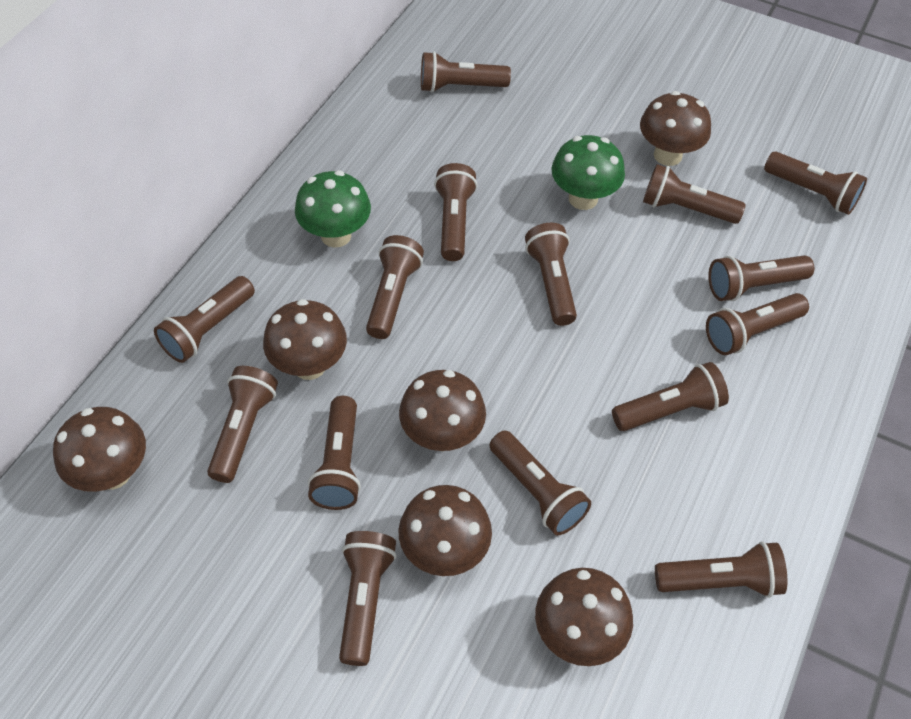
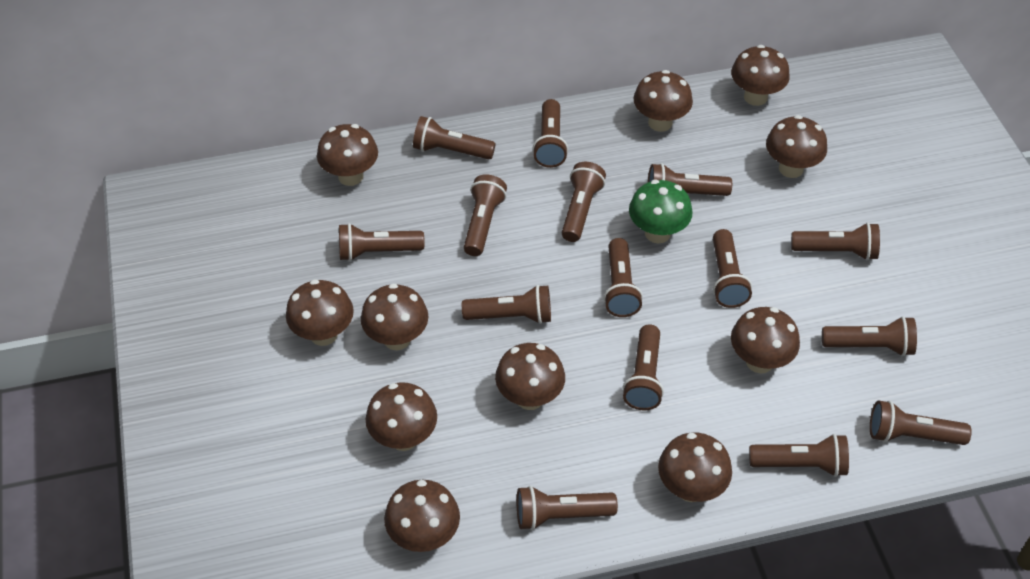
brown mushroom: 6 -> 11
green mushroom: 2 -> 1

